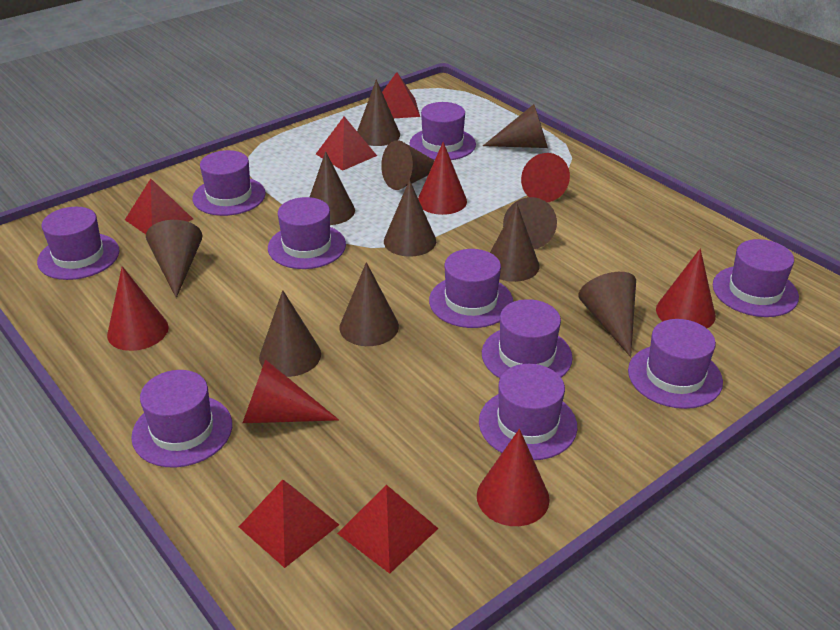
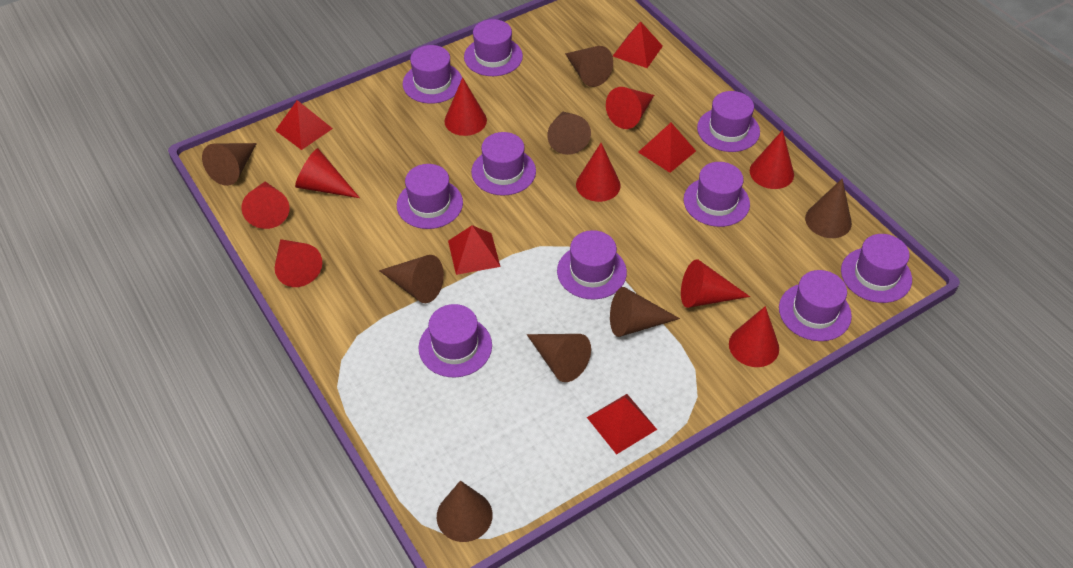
brown cone: 11 -> 8
red cone: 6 -> 9

